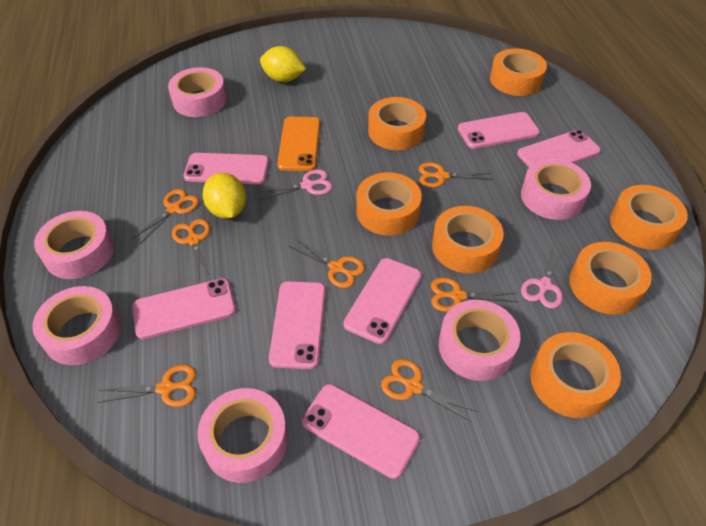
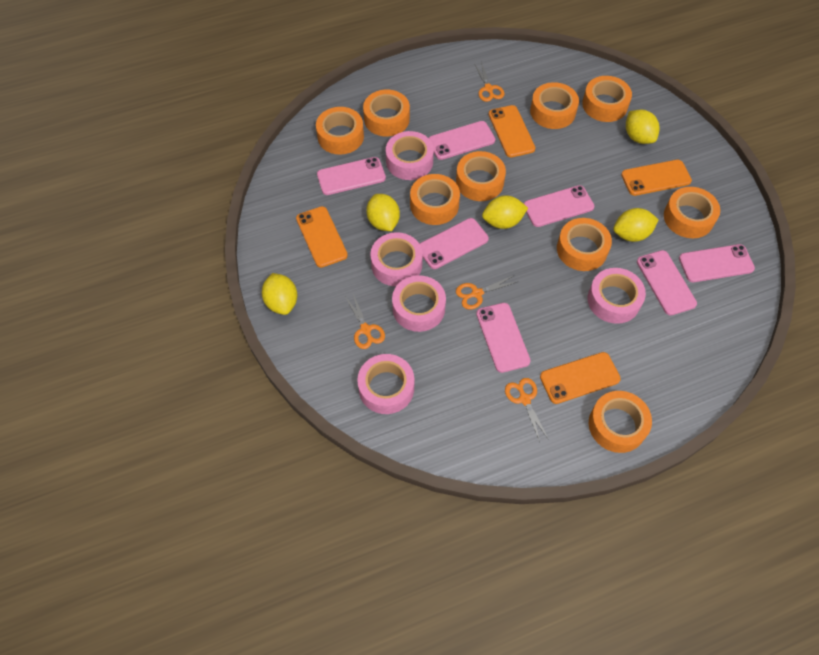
orange phone: 1 -> 4
orange scissors: 7 -> 4
orange tape: 7 -> 9
pink scissors: 2 -> 0
pink tape: 6 -> 5
yellow lemon: 2 -> 5

